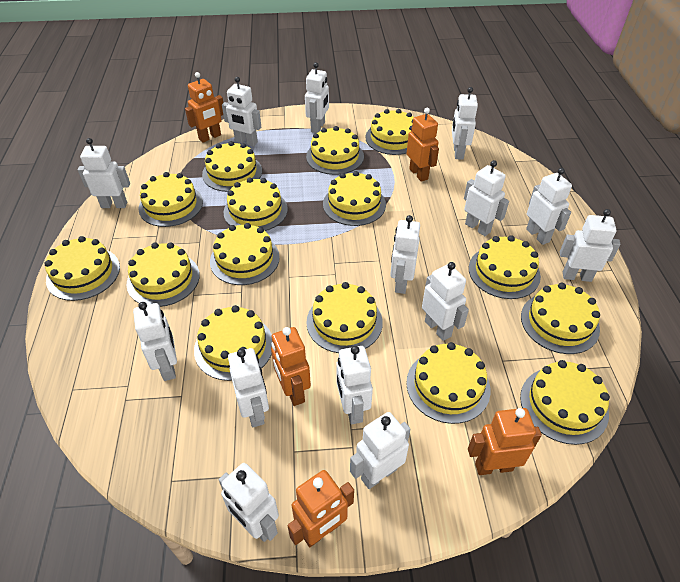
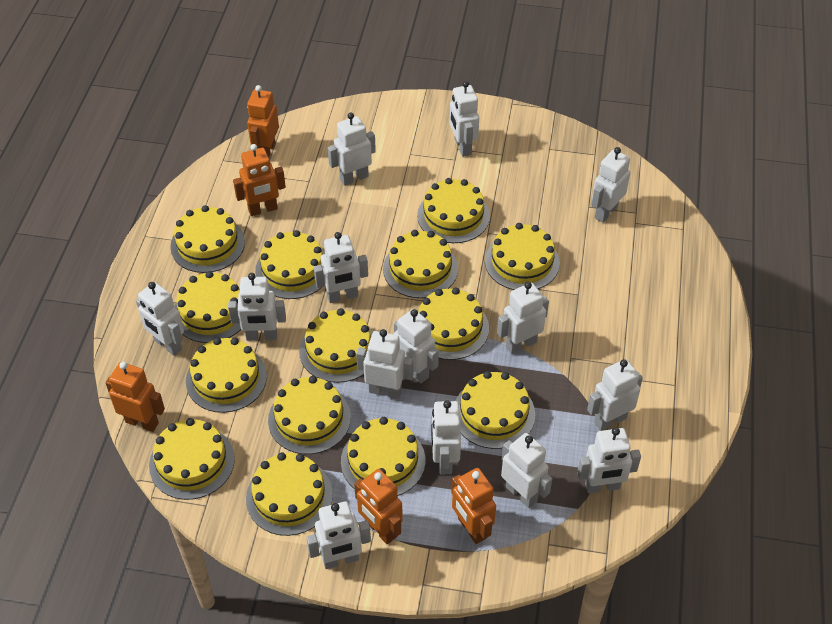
yellow cake: 15 -> 14

